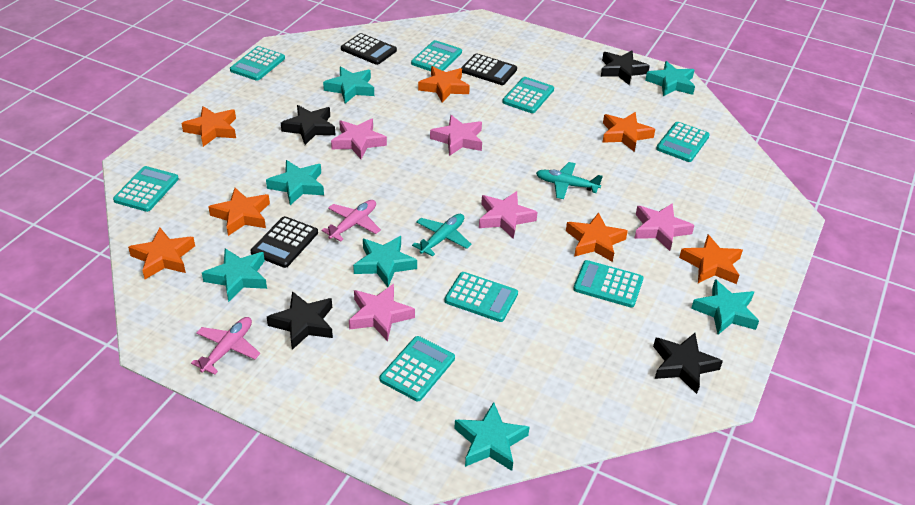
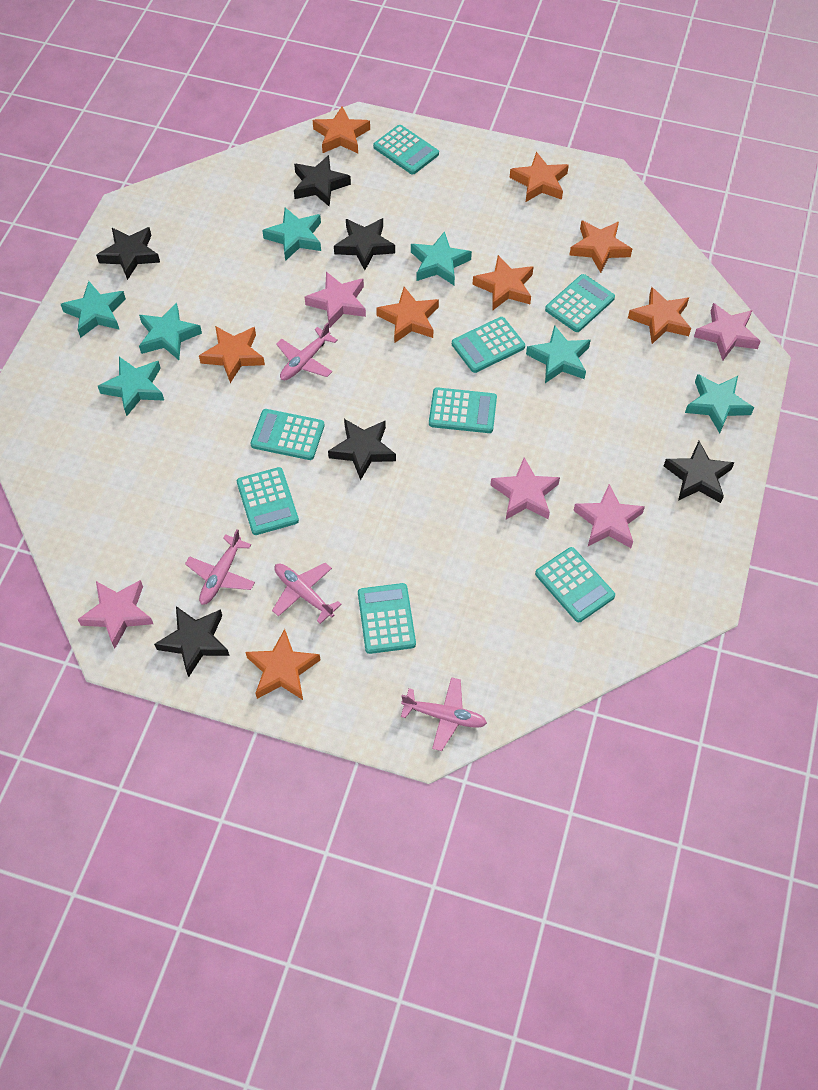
black calculator: 3 -> 0
black star: 4 -> 6
orange star: 7 -> 8
pink plane: 2 -> 4
turquoise plane: 2 -> 0

